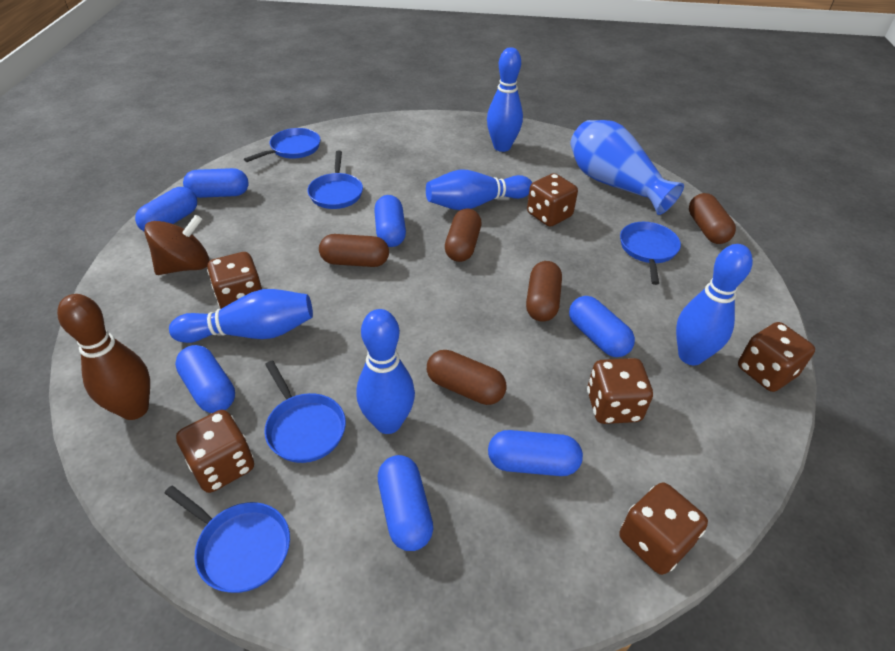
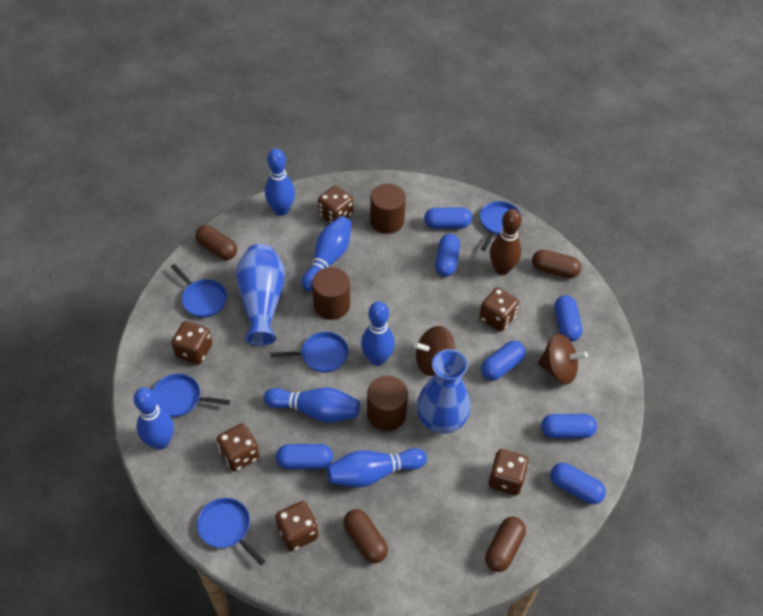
blue bowling pin: 5 -> 6
blue vase: 1 -> 2
brown capsule: 5 -> 4
brown cylinder: 0 -> 3
brown spinning top: 1 -> 2

